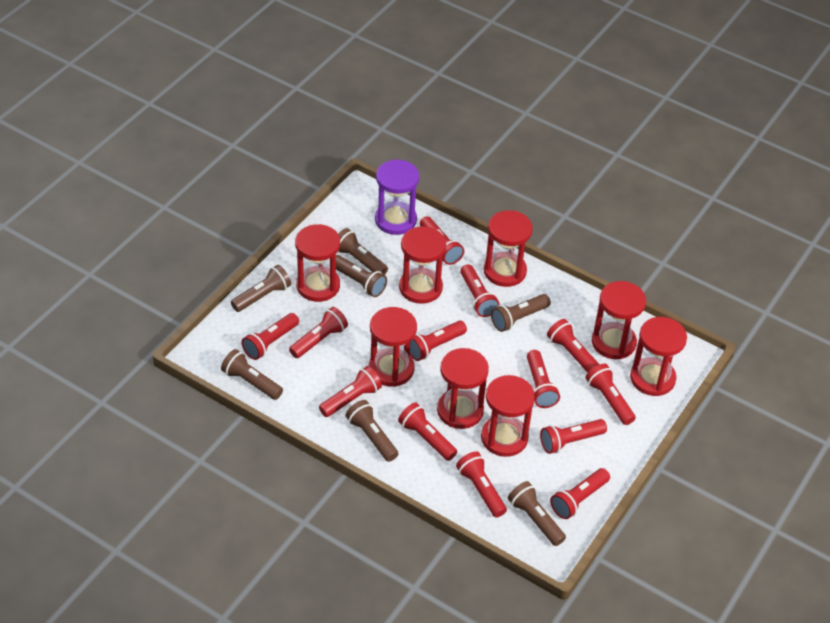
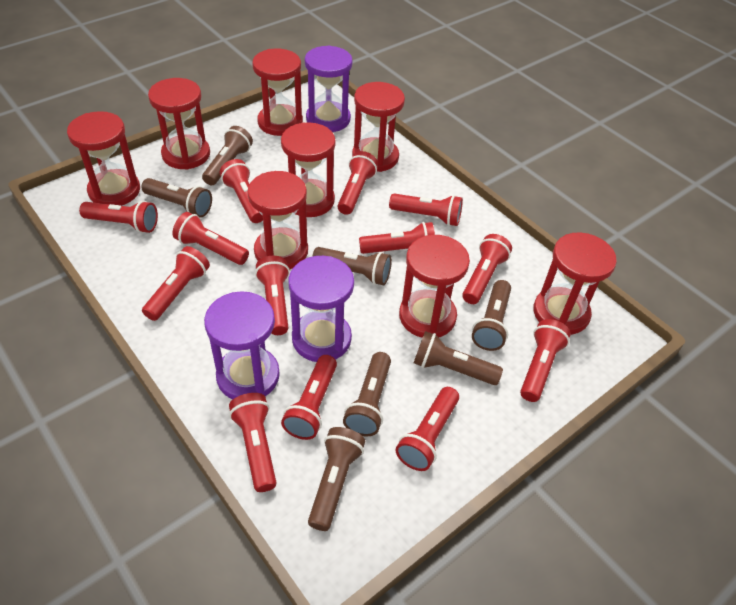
purple hourglass: 1 -> 3

